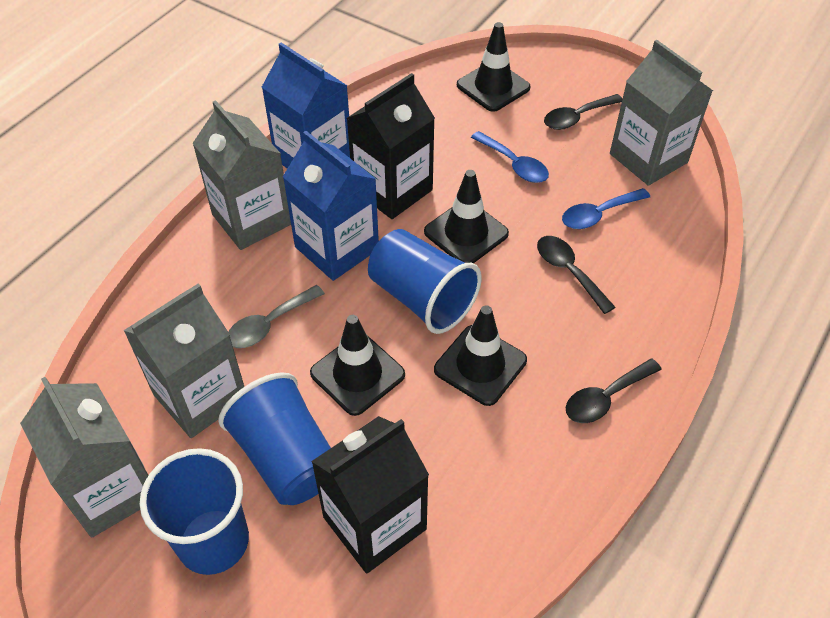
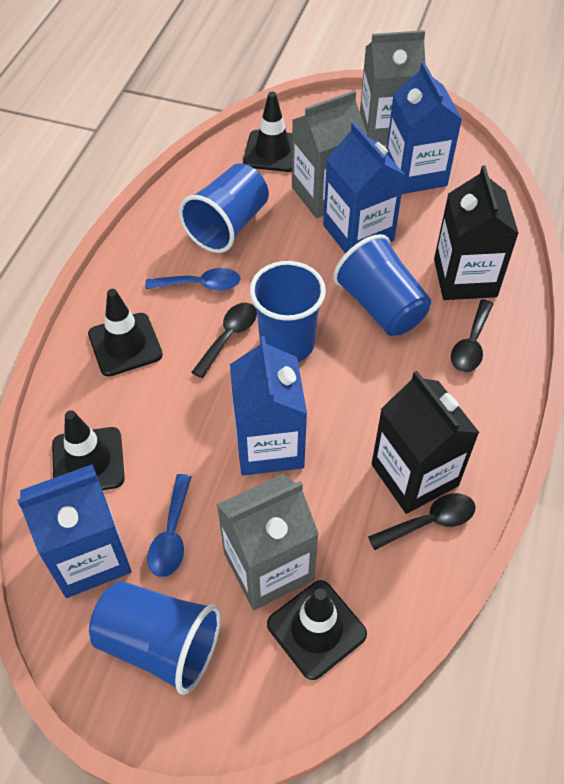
blue carton: 2 -> 4
blue cup: 3 -> 4
grey carton: 4 -> 3
grey spoon: 1 -> 0

